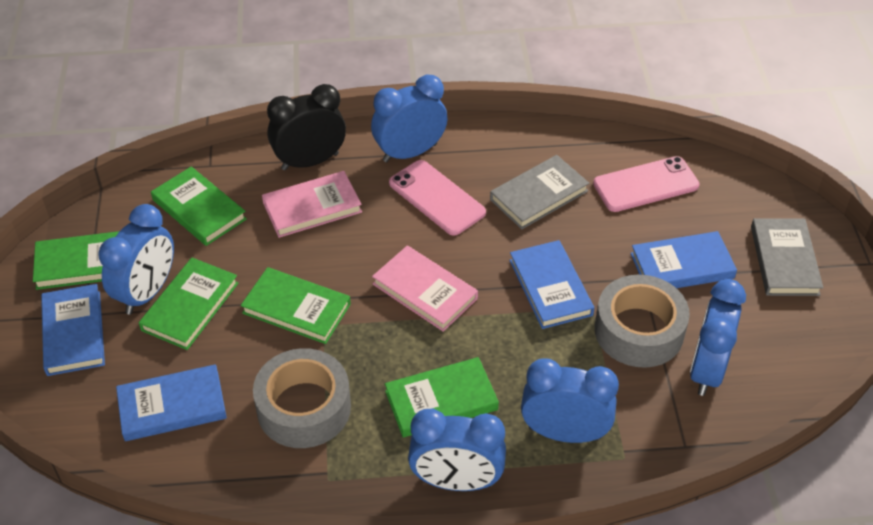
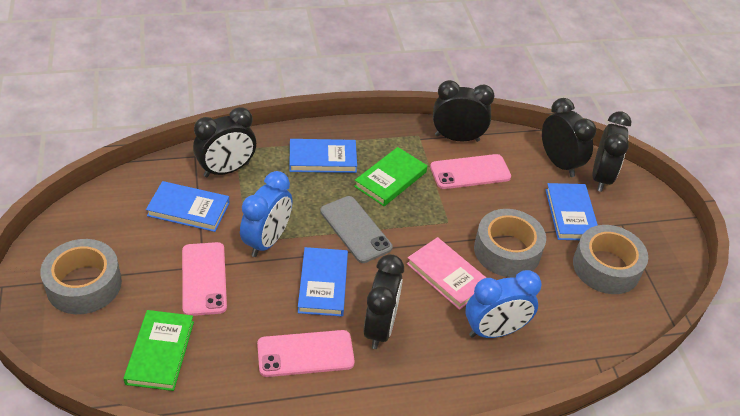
black clock: 1 -> 5
blue clock: 5 -> 2
green book: 5 -> 2
grey book: 2 -> 0
grey phone: 0 -> 1
grey tape: 2 -> 3
pink book: 2 -> 1
pink phone: 2 -> 3

